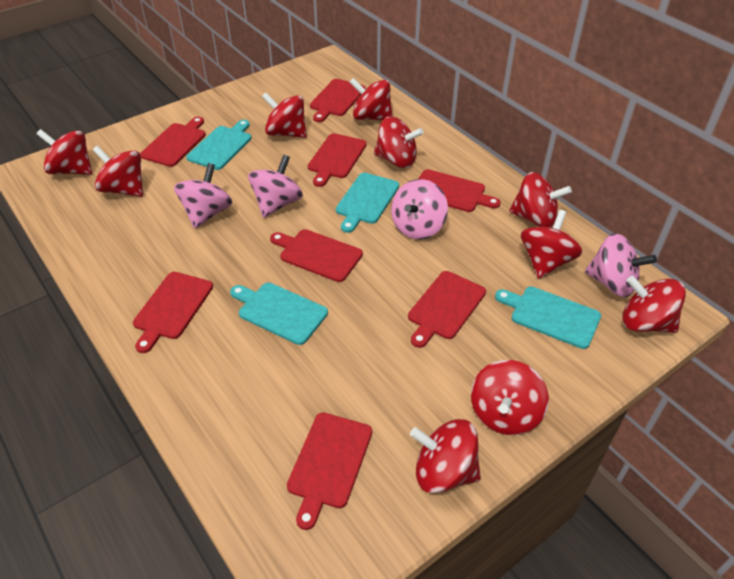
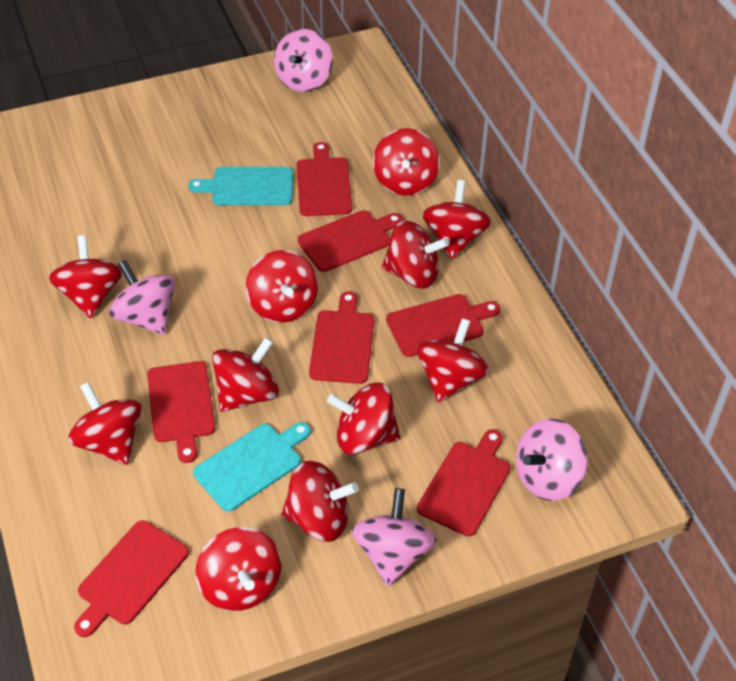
red cutting board: 8 -> 7
red spinning top: 10 -> 11
turquoise cutting board: 4 -> 2

